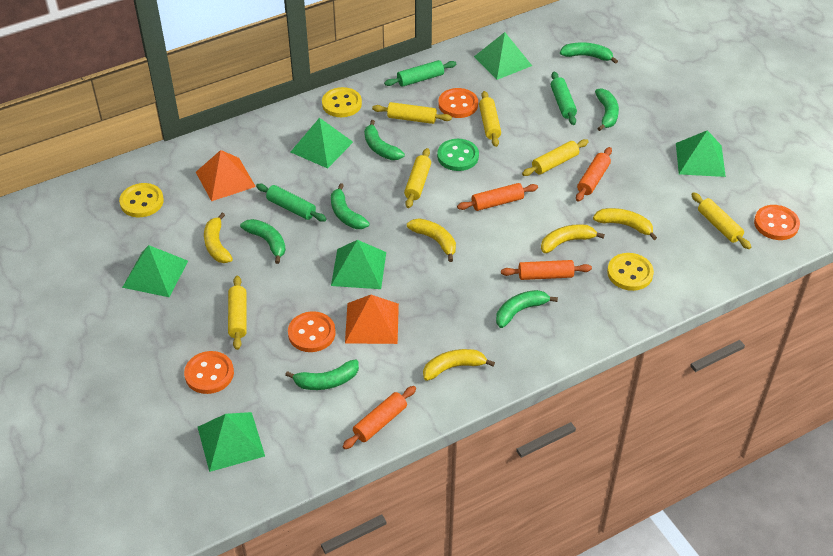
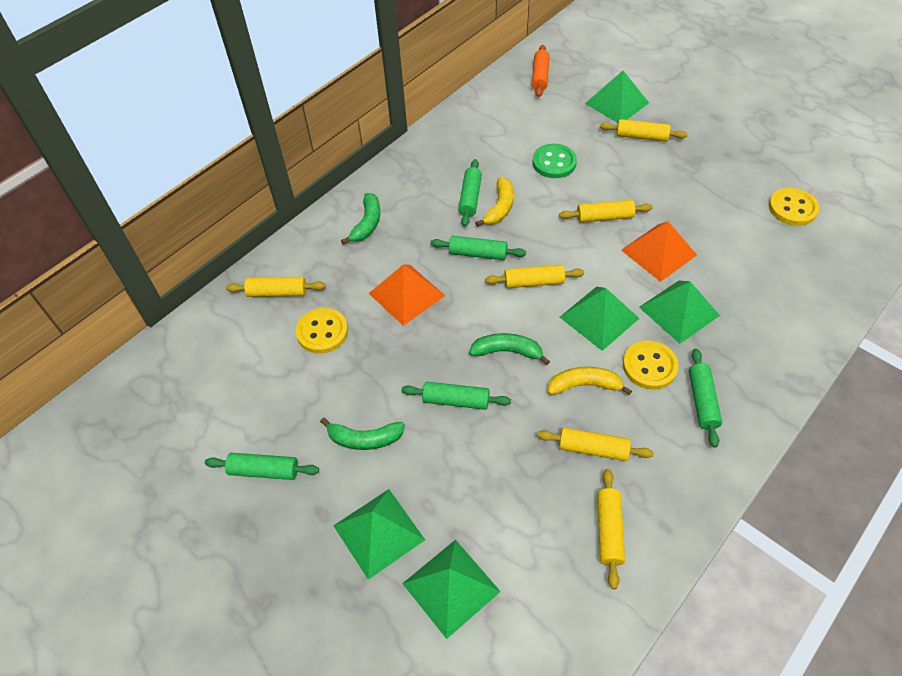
green banana: 7 -> 3
green pyramid: 6 -> 5
green rolling pin: 3 -> 5
orange button: 4 -> 0
orange rolling pin: 4 -> 1
yellow banana: 5 -> 2

